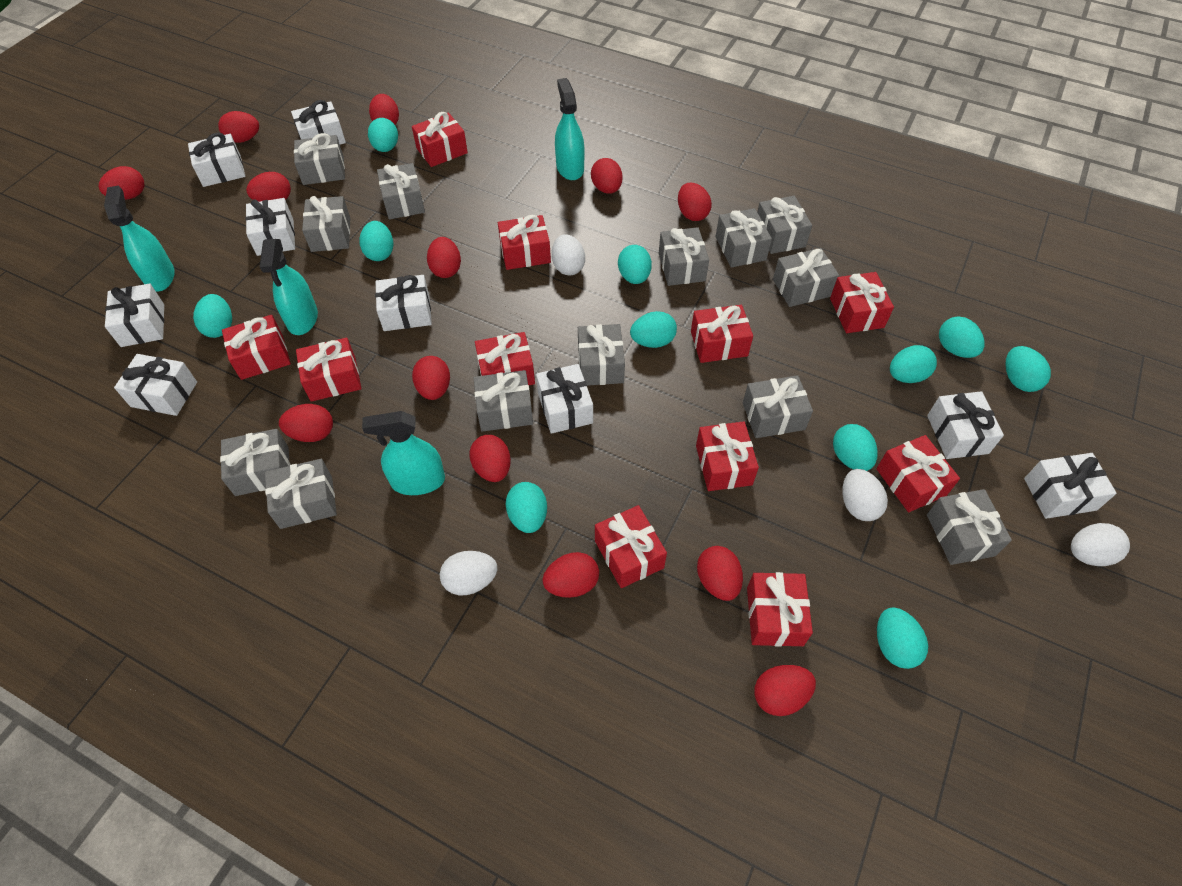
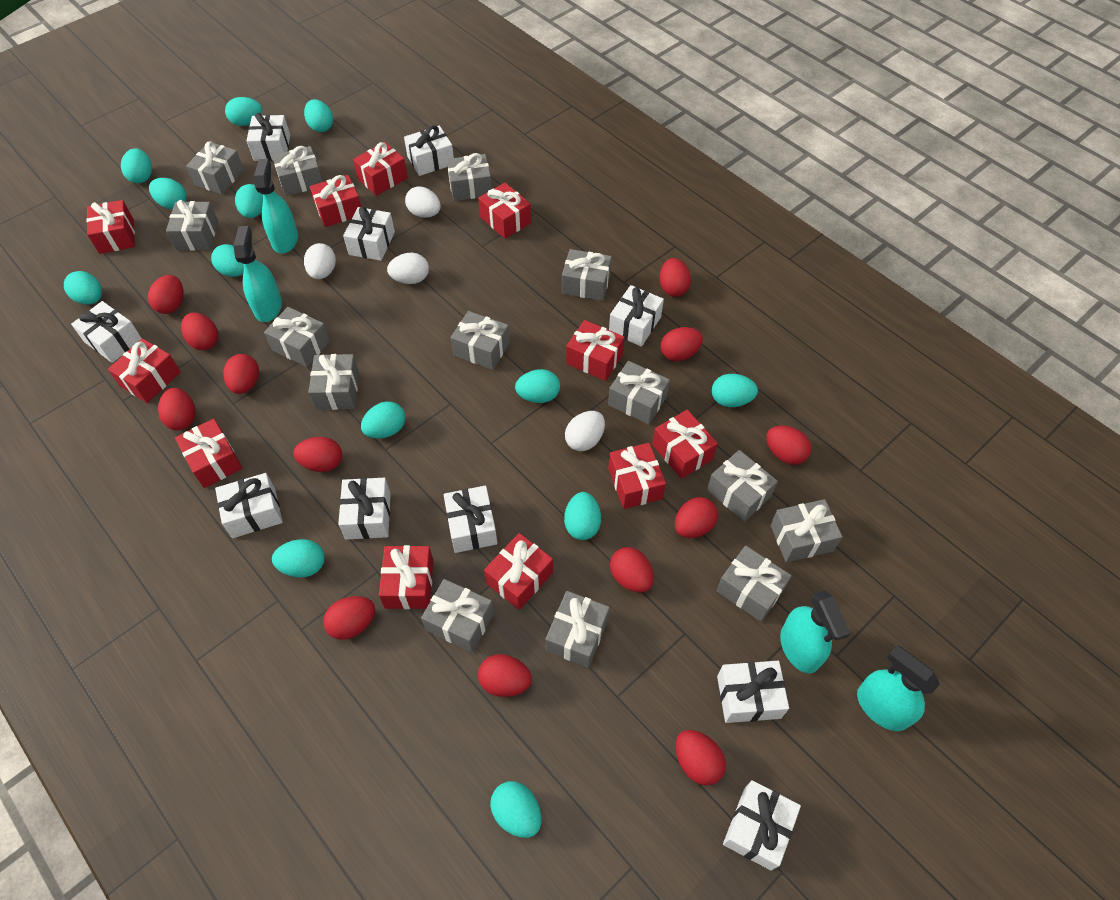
grey gift: 13 -> 14
turquoise egg: 11 -> 13
white gift: 9 -> 10

